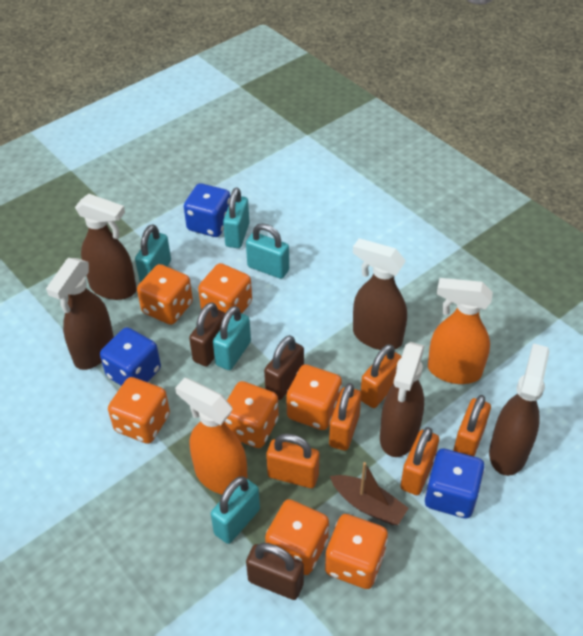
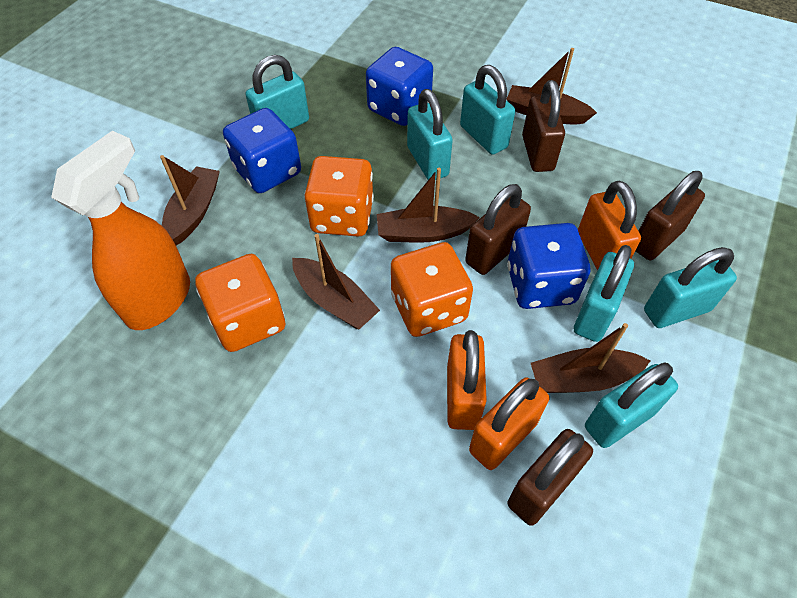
brown boat: 1 -> 5
brown padlock: 3 -> 4
brown spray bottle: 5 -> 0
orange dice: 7 -> 3
orange padlock: 5 -> 3
orange spray bottle: 2 -> 1
turquoise padlock: 5 -> 6

